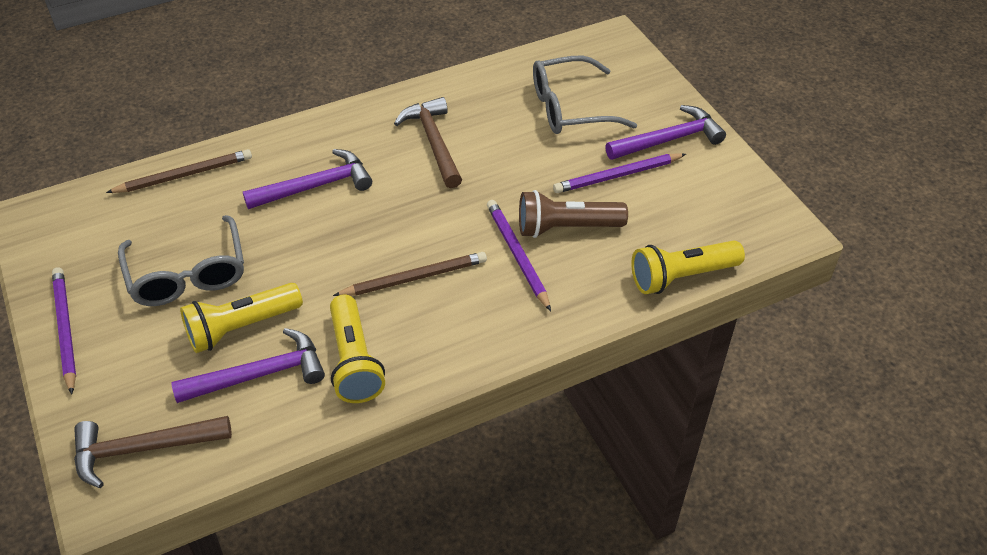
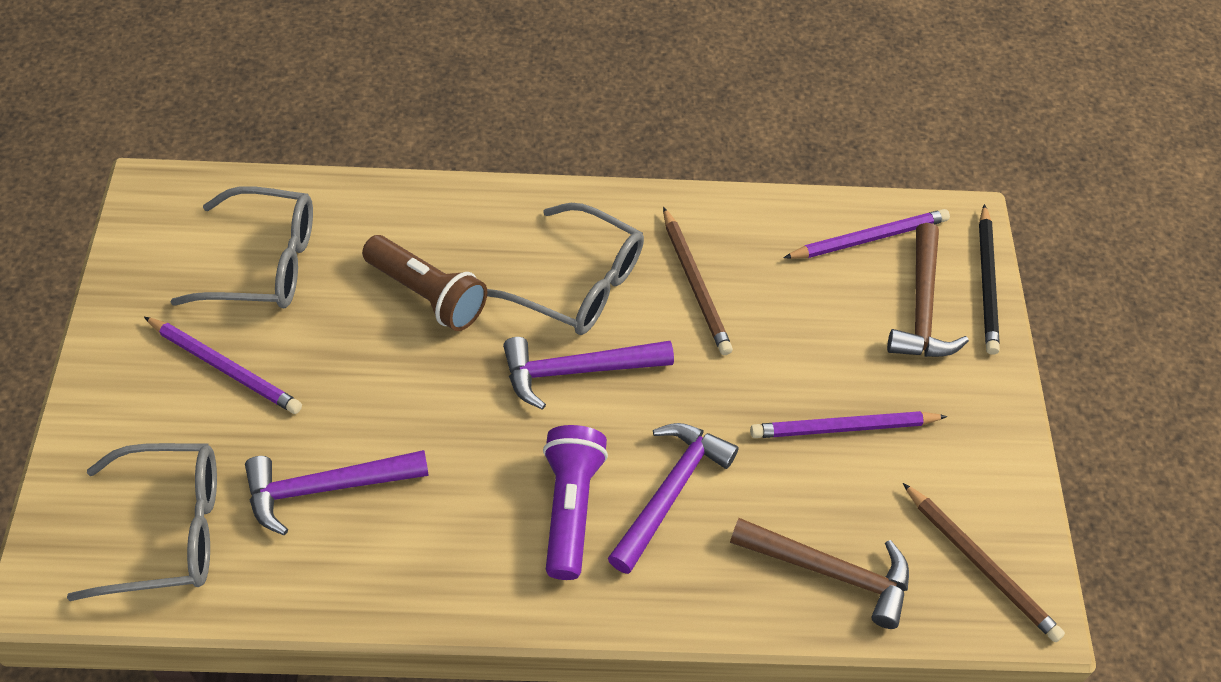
black pencil: 0 -> 1
grey glasses: 2 -> 3
purple flashlight: 0 -> 1
yellow flashlight: 3 -> 0

